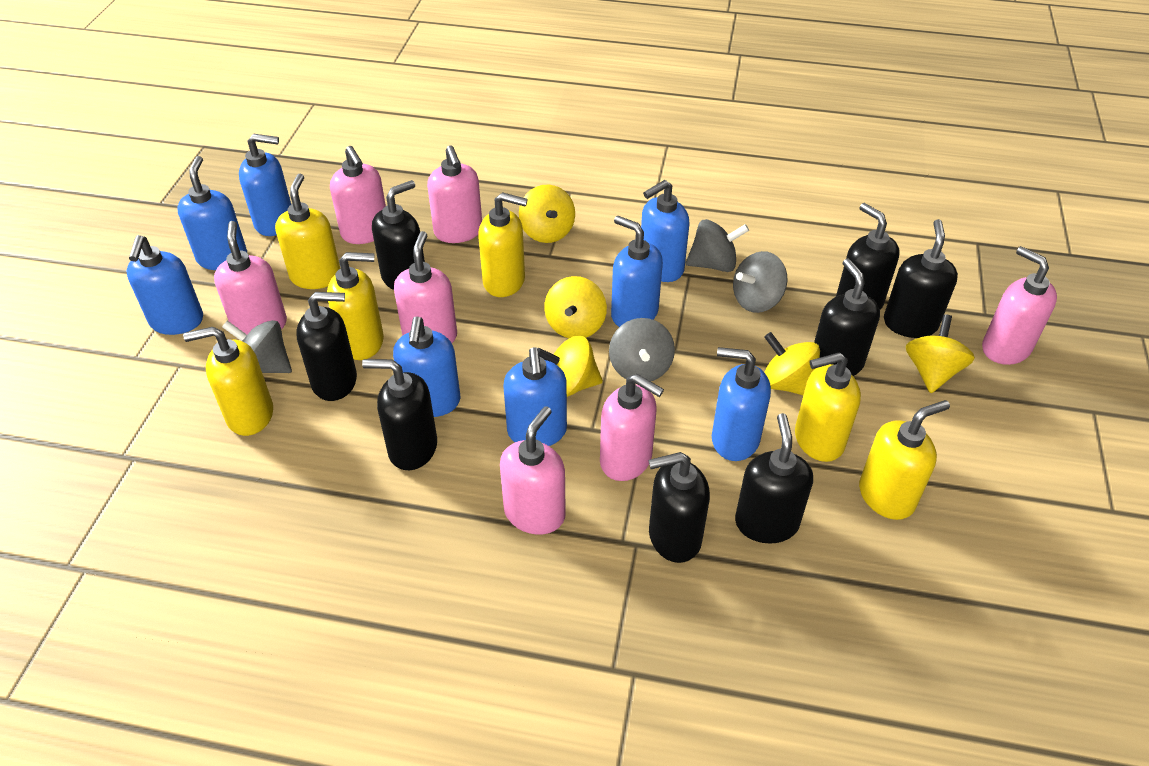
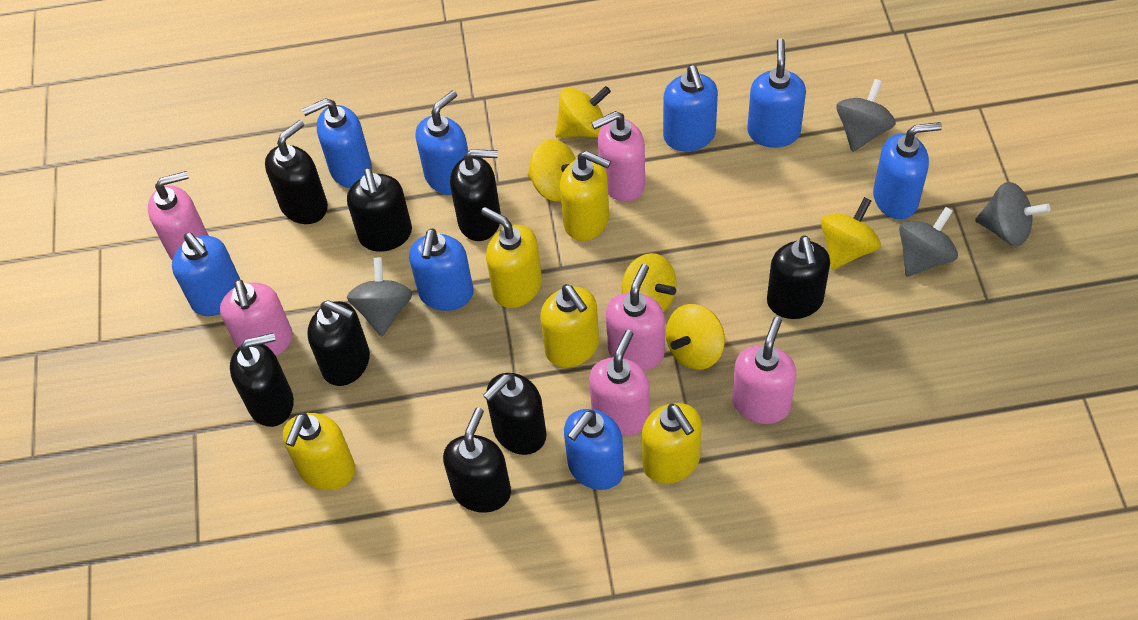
pink soap dispenser: 7 -> 6
yellow soap dispenser: 6 -> 5

